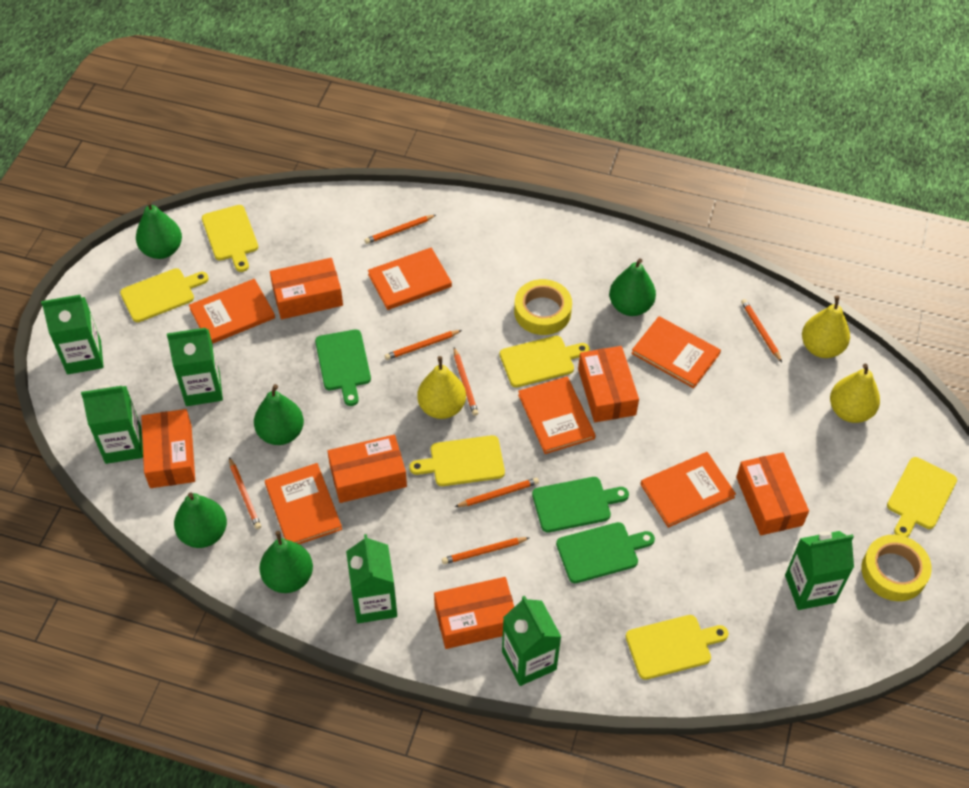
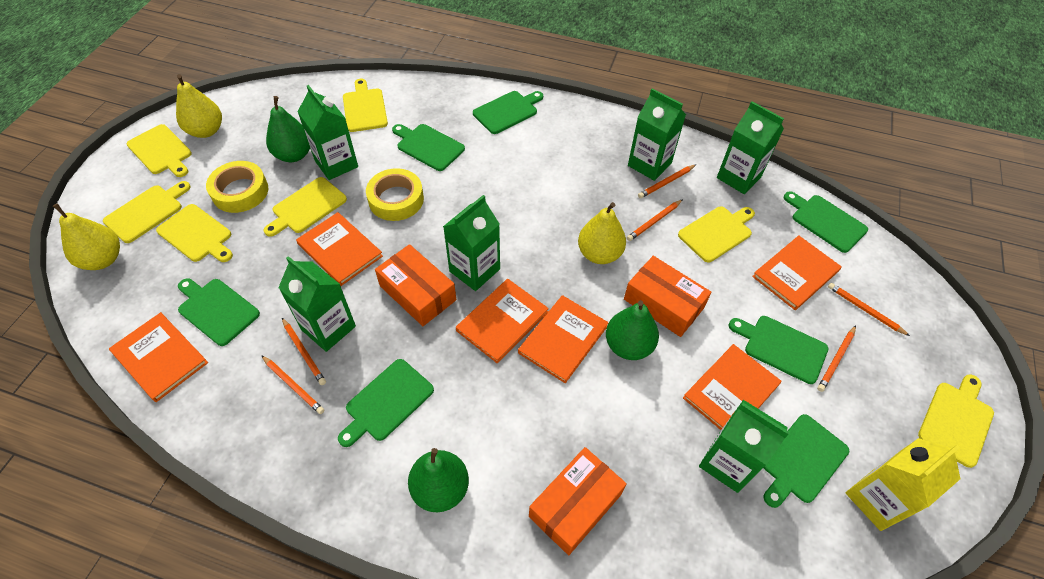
green cutting board: 3 -> 7
green pear: 5 -> 3
orange box: 6 -> 3
orange pencil: 7 -> 6
yellow carton: 0 -> 1
yellow cutting board: 6 -> 7

